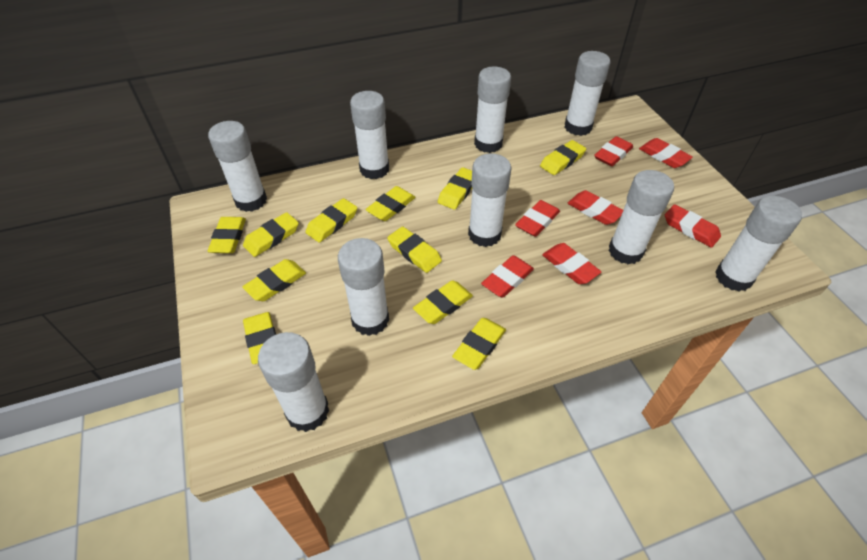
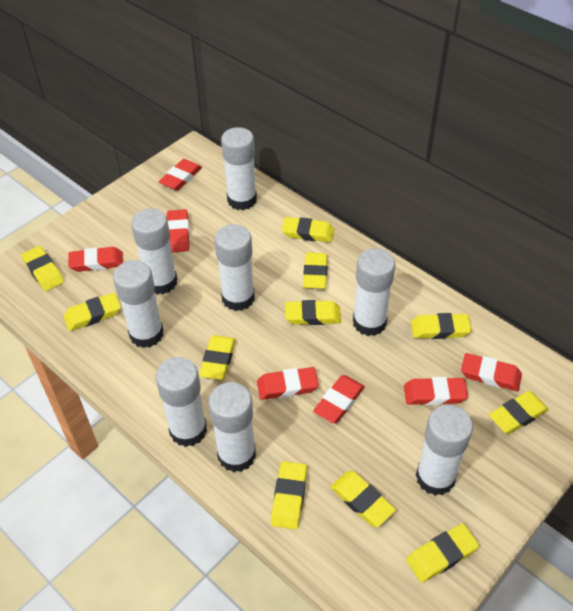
white glue stick: 9 -> 8

